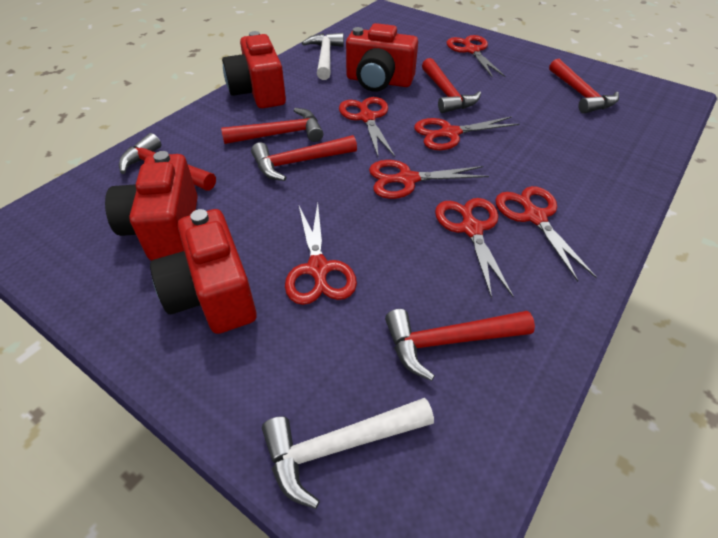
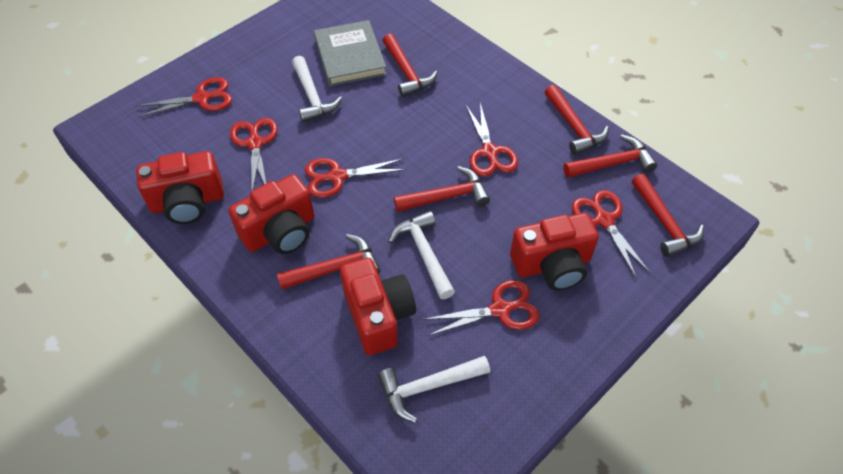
grey book: 0 -> 1
red scissors: 7 -> 6
white hammer: 2 -> 3

